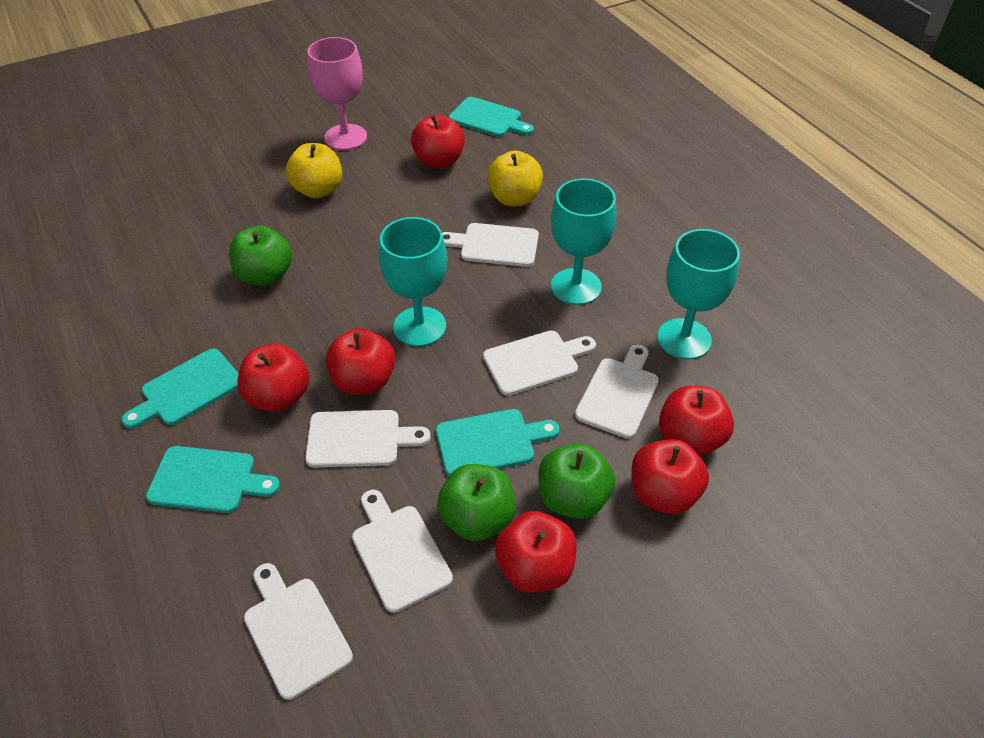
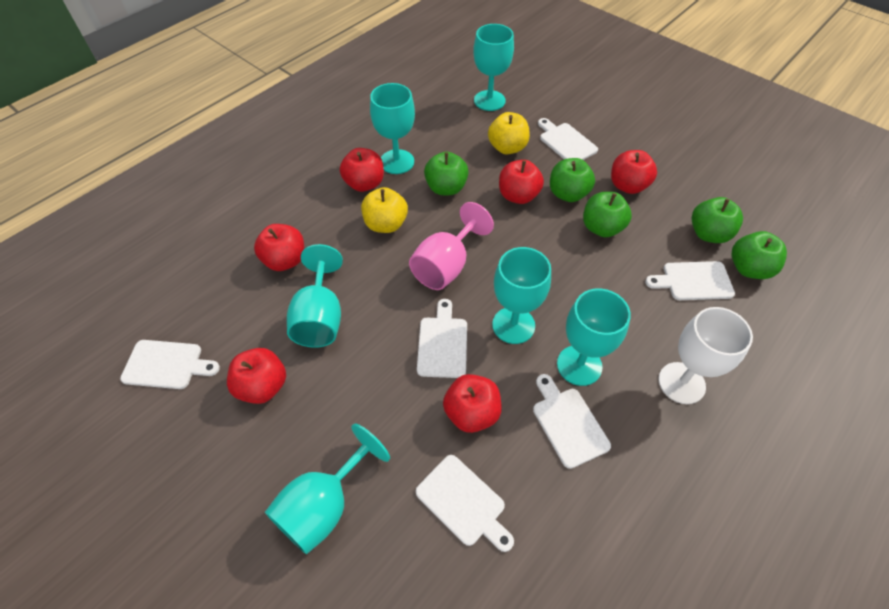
green apple: 3 -> 5
turquoise cutting board: 4 -> 0
turquoise goblet: 3 -> 6
white goblet: 0 -> 1

